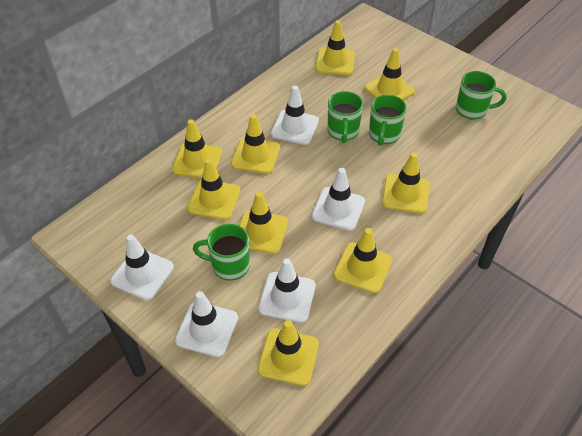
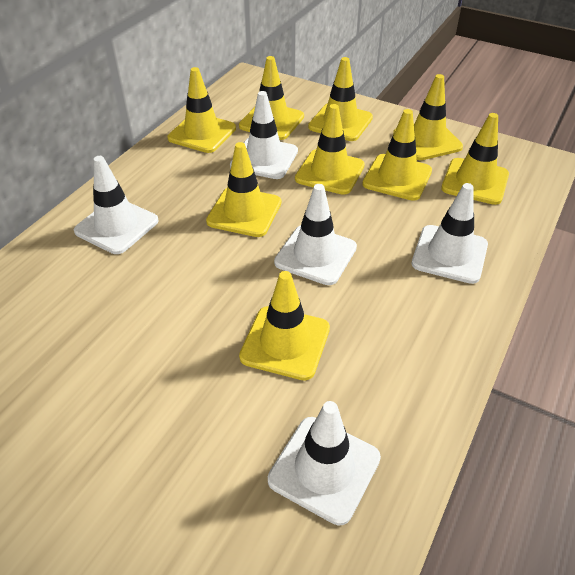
green mug: 4 -> 0

